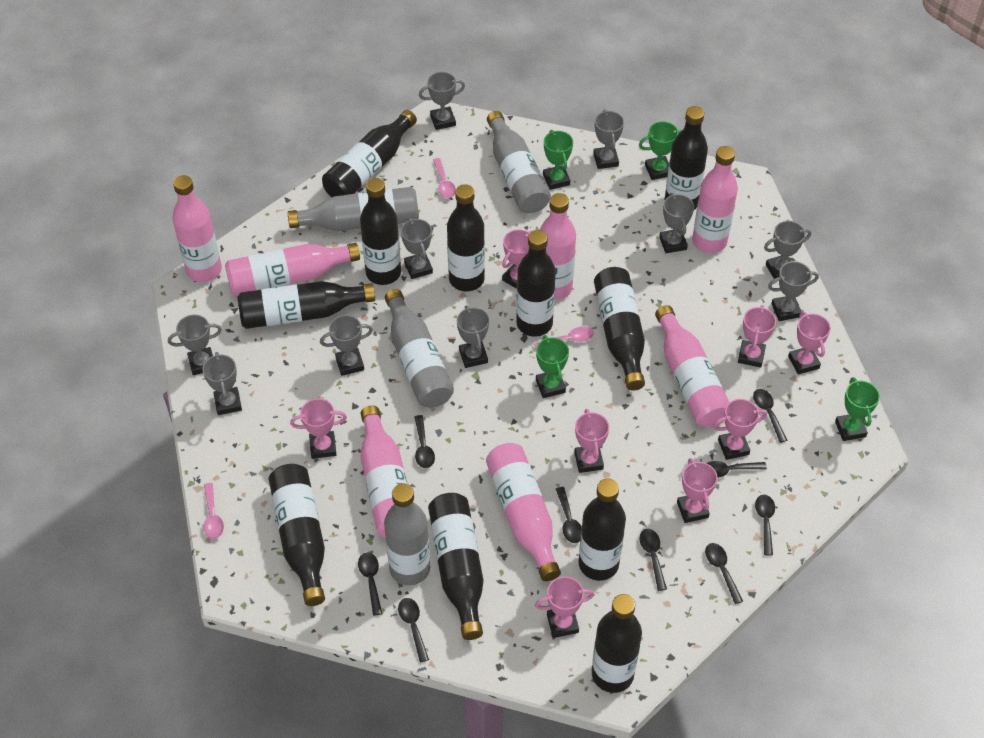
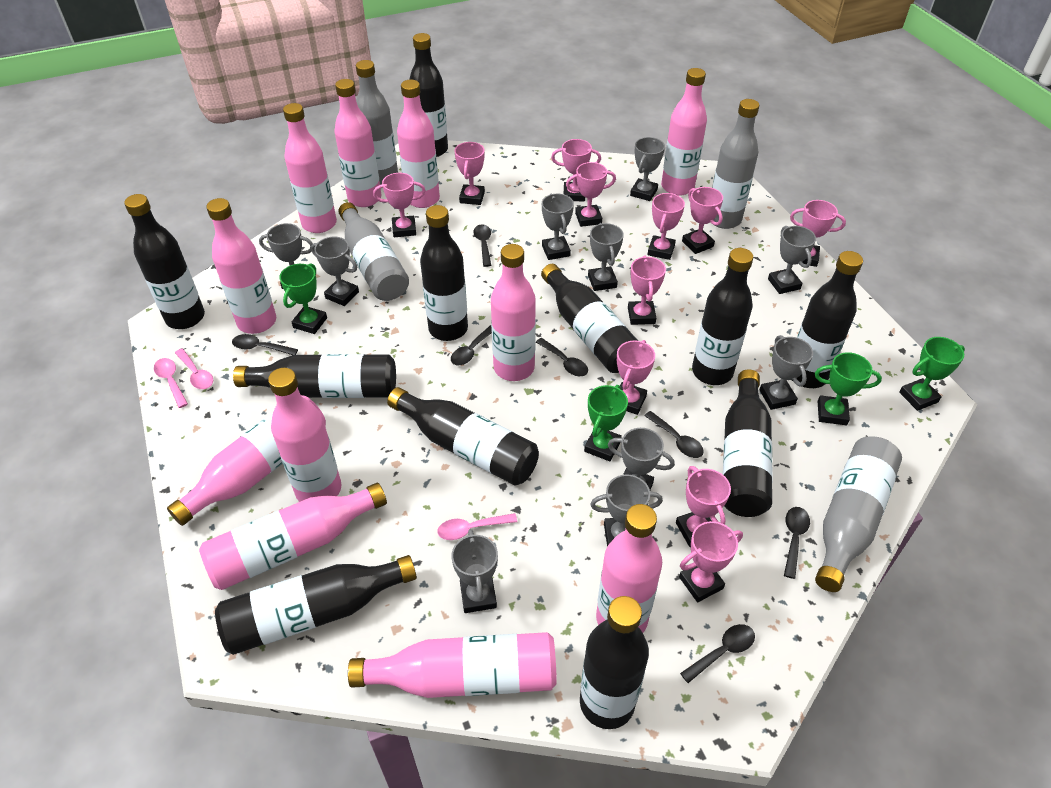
black spoon: 9 -> 7
pink bottle: 7 -> 11
pink trophy: 8 -> 11

